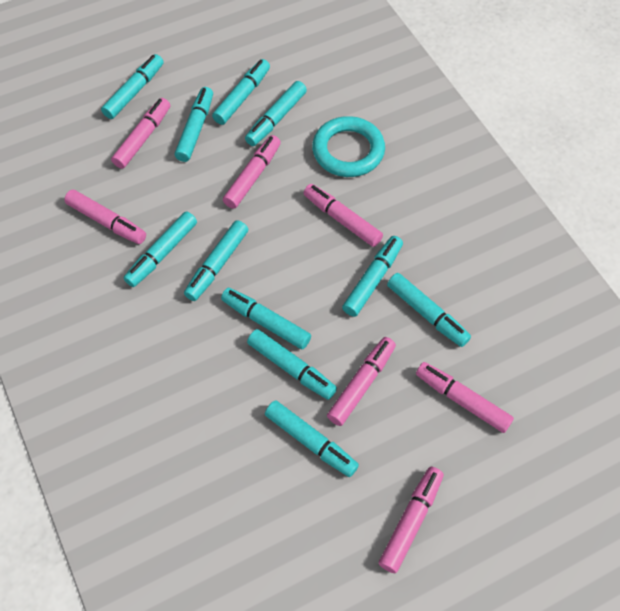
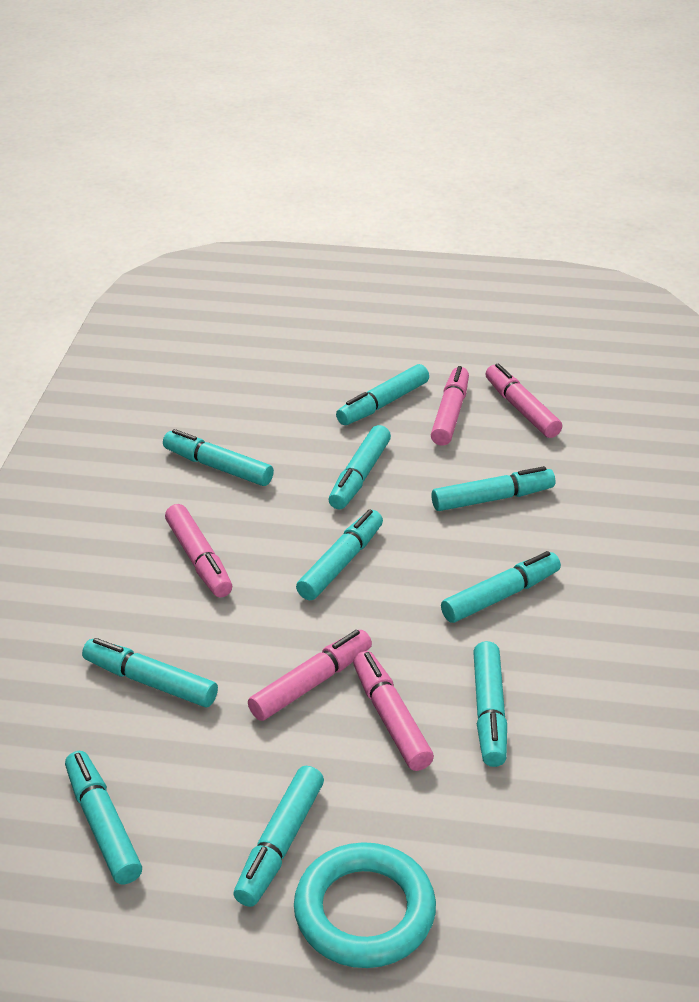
pink marker: 7 -> 5
turquoise marker: 11 -> 10

